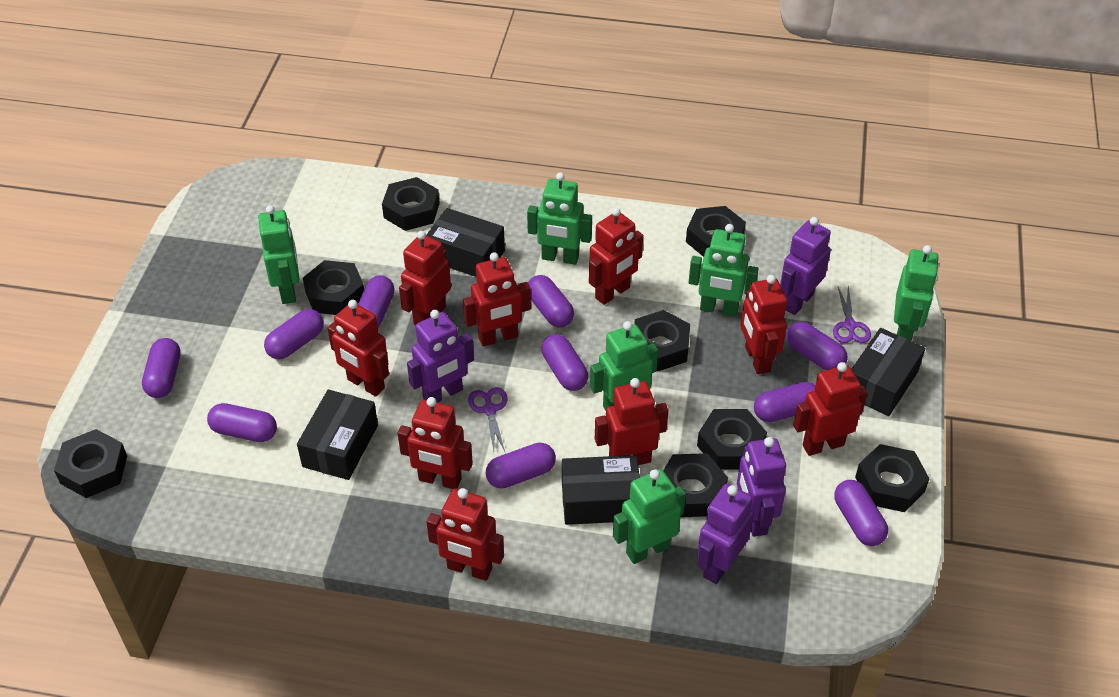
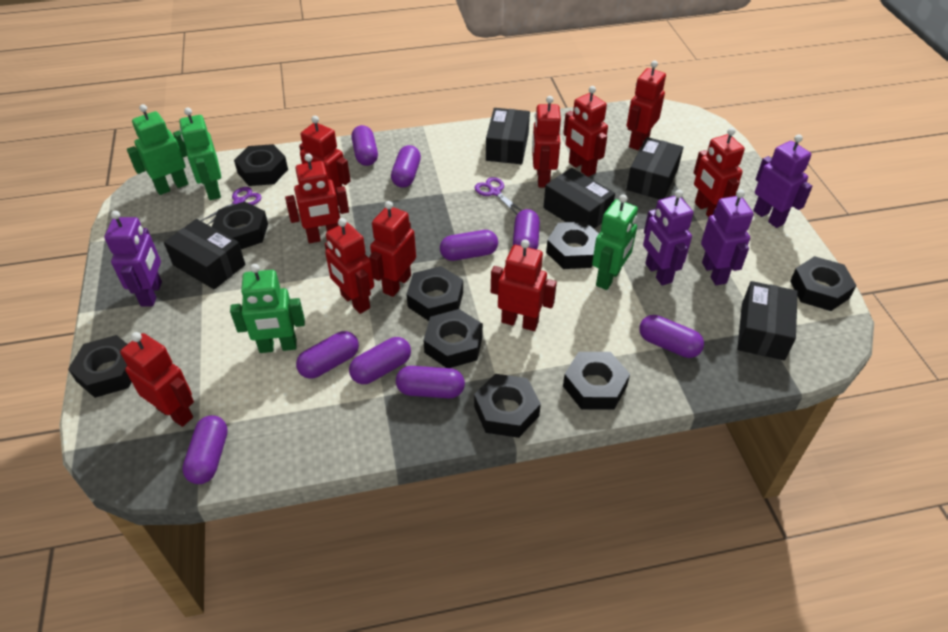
black box: 4 -> 5
black nut: 8 -> 9
green robot: 6 -> 4
purple capsule: 10 -> 9
red robot: 9 -> 10

